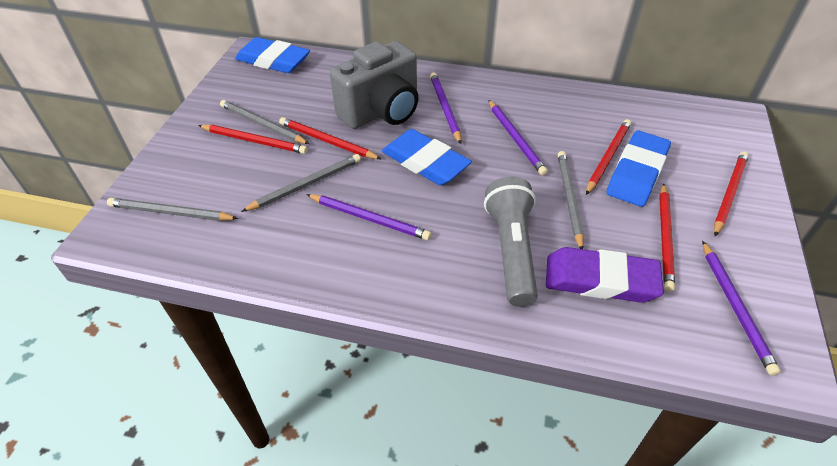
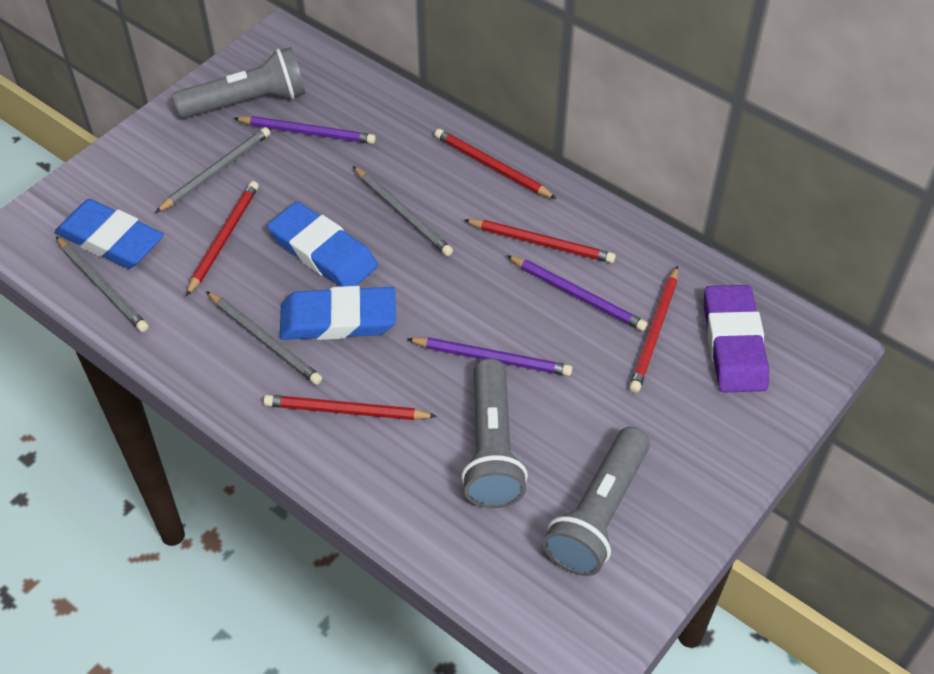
grey camera: 1 -> 0
grey flashlight: 1 -> 3
purple pencil: 4 -> 3

